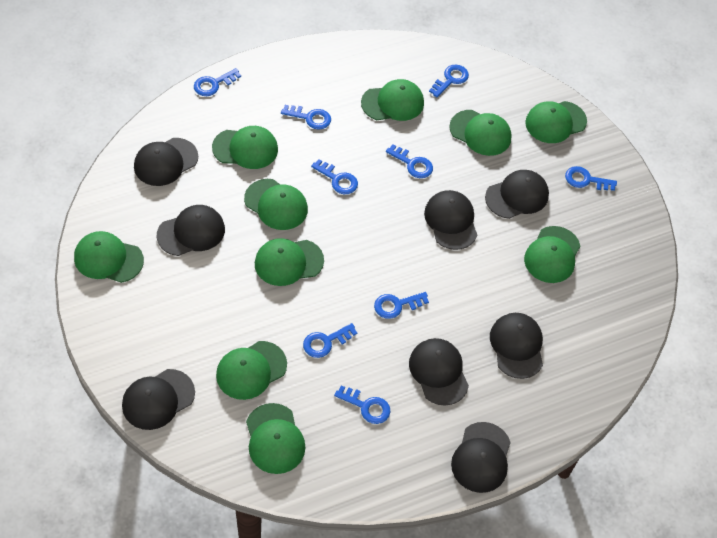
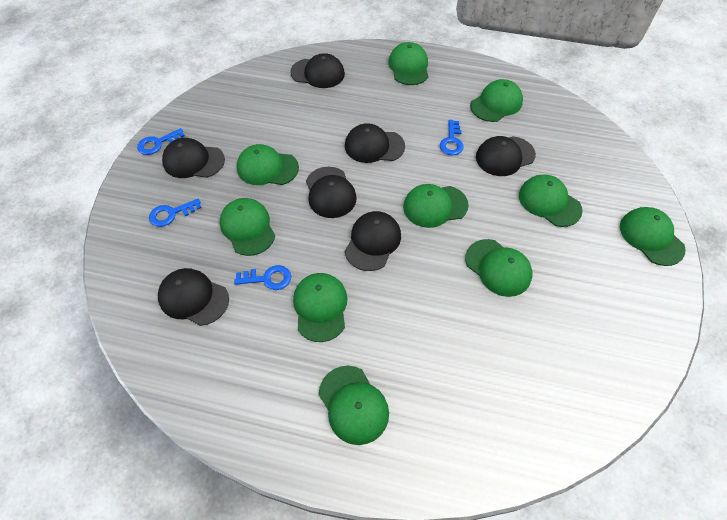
black cap: 8 -> 7
blue key: 9 -> 4

